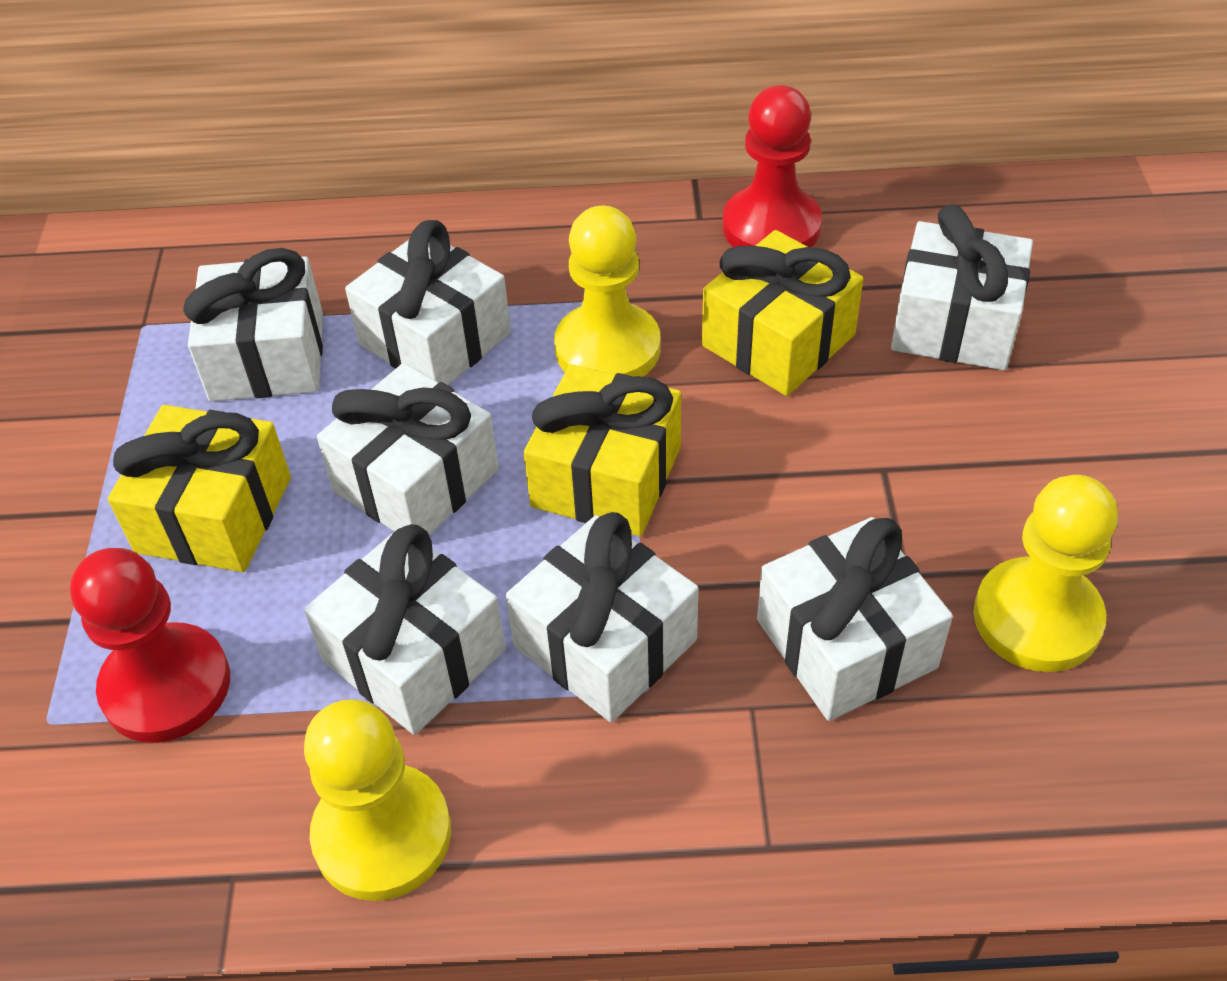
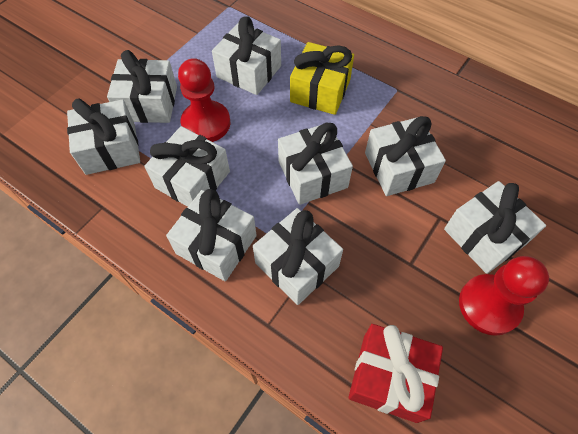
red gift: 0 -> 1
white gift: 7 -> 9
yellow gift: 3 -> 1
yellow pawn: 3 -> 0

